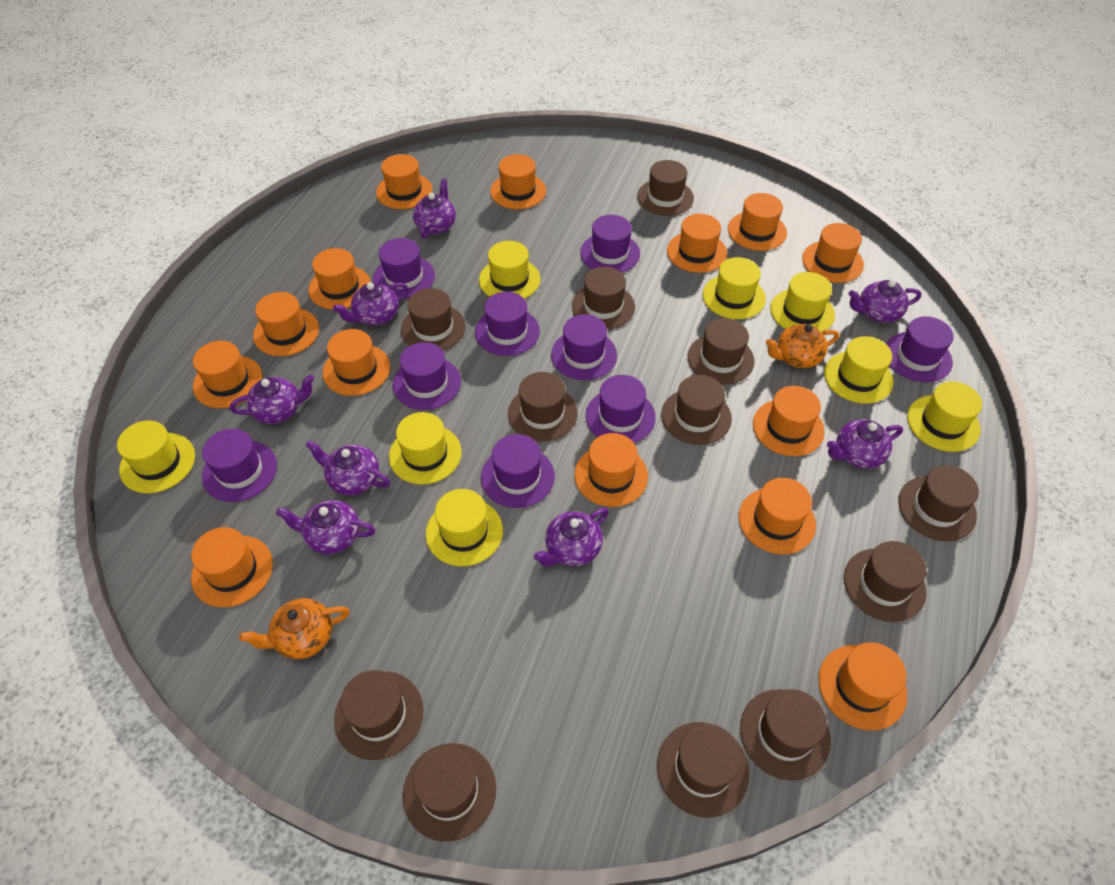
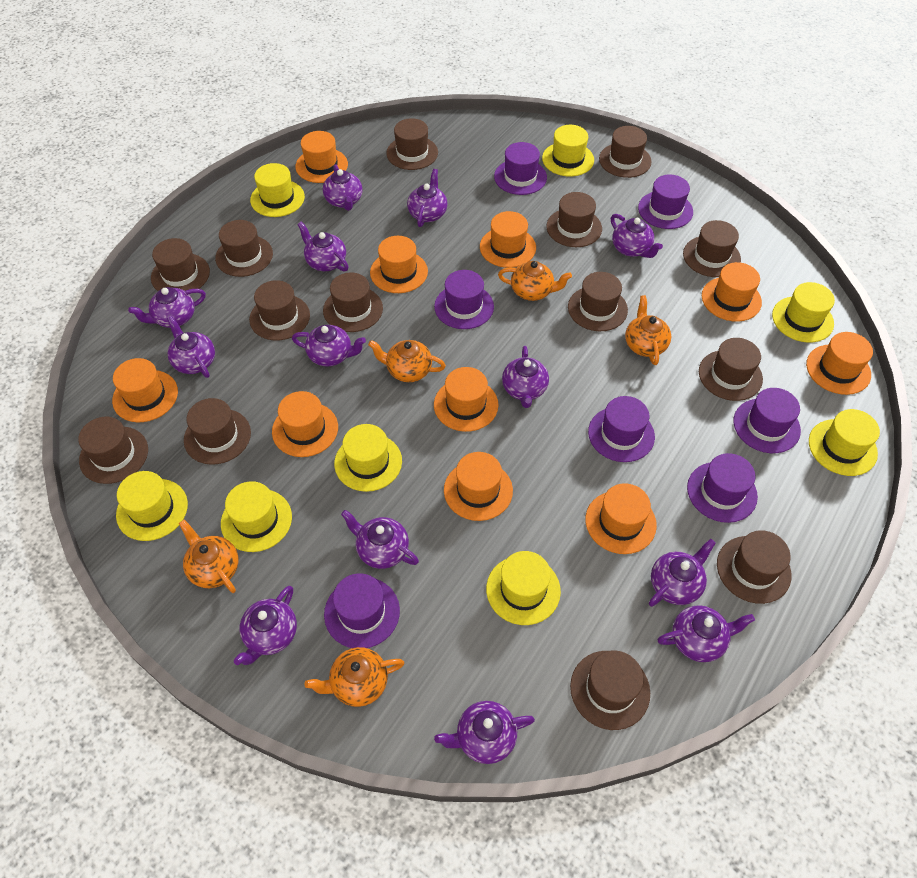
brown hat: 12 -> 14
orange hat: 14 -> 10
orange teapot: 2 -> 5
purple hat: 9 -> 7
purple teapot: 8 -> 13

